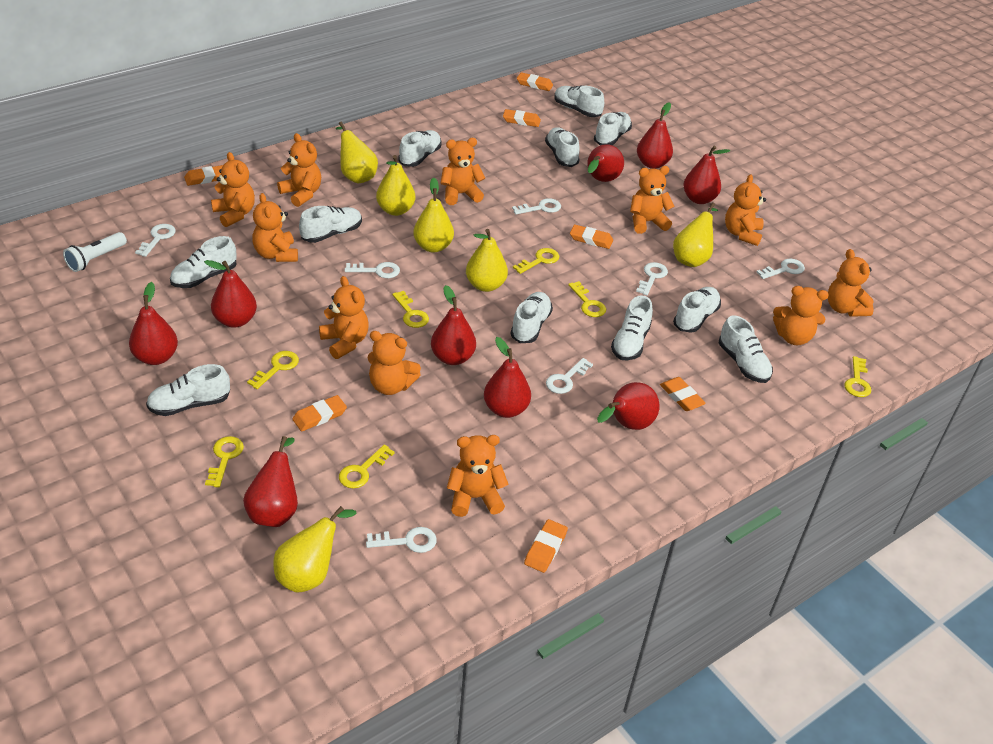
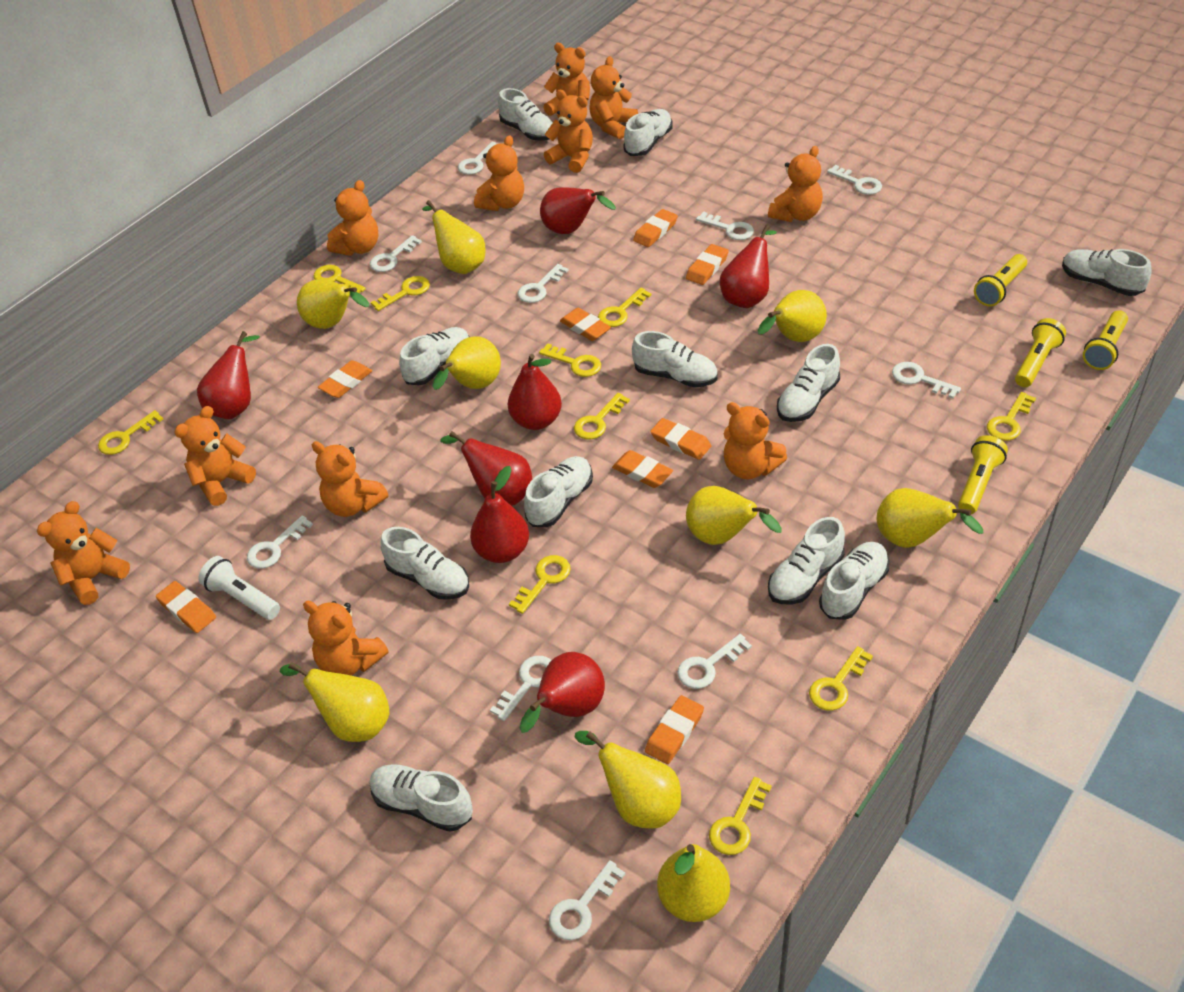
orange eraser: 7 -> 8
red pear: 9 -> 7
white key: 7 -> 10
yellow flashlight: 0 -> 4
yellow key: 7 -> 10
yellow pear: 6 -> 9

